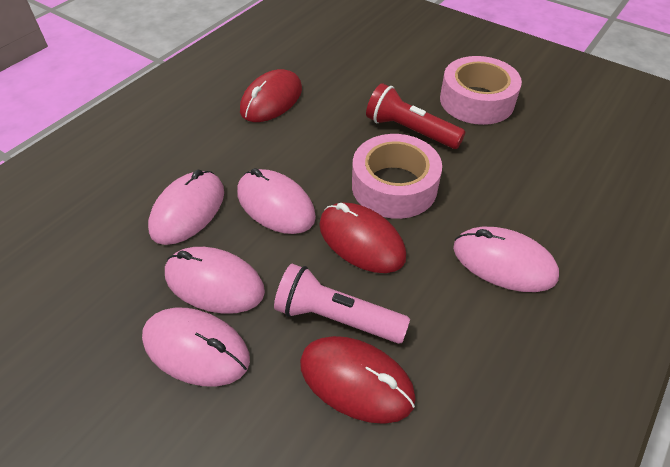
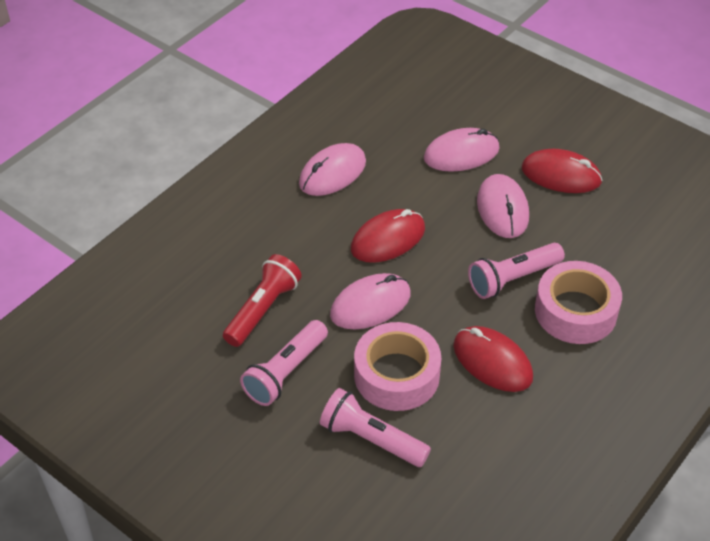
pink flashlight: 1 -> 3
pink mouse: 5 -> 4

